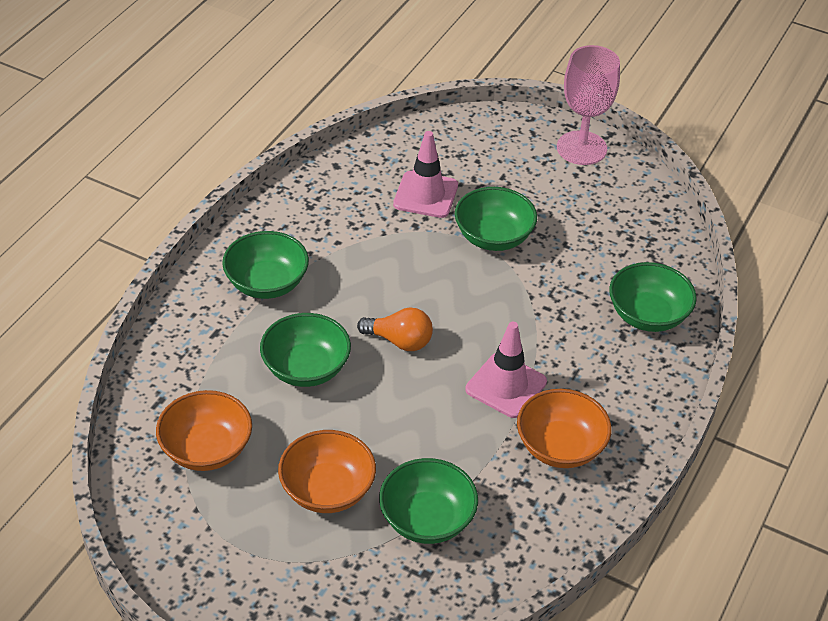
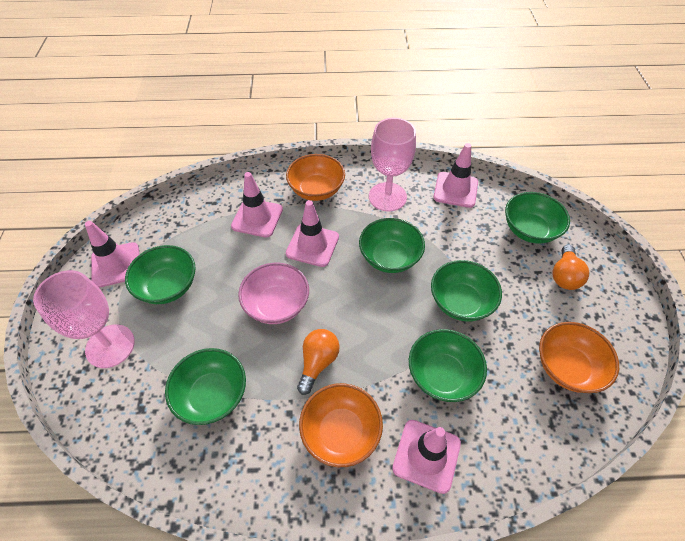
green bowl: 5 -> 6
orange light bulb: 1 -> 2
pink bowl: 0 -> 1
pink goblet: 1 -> 2
pink traffic cone: 2 -> 5

